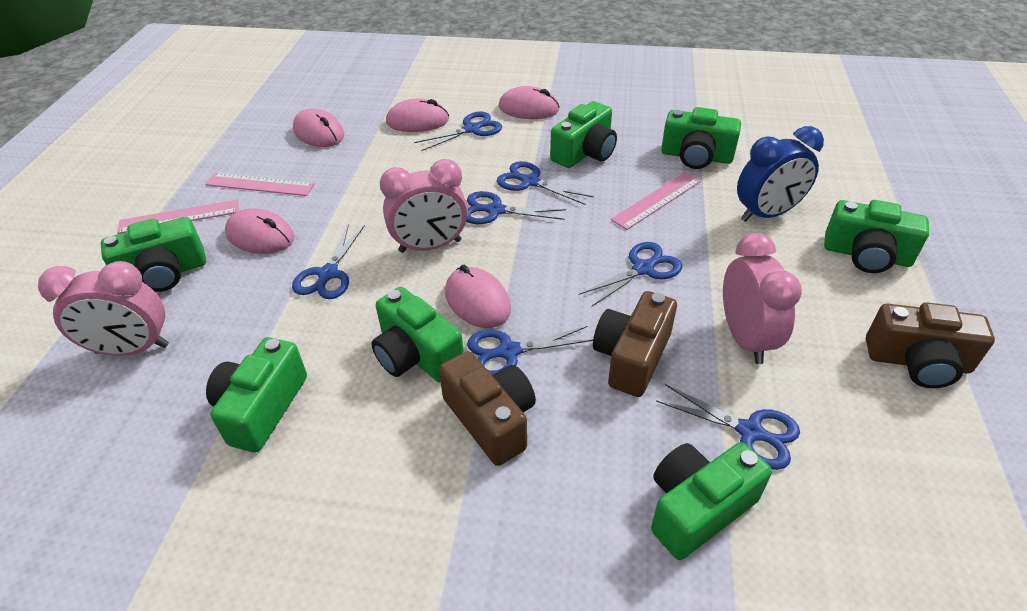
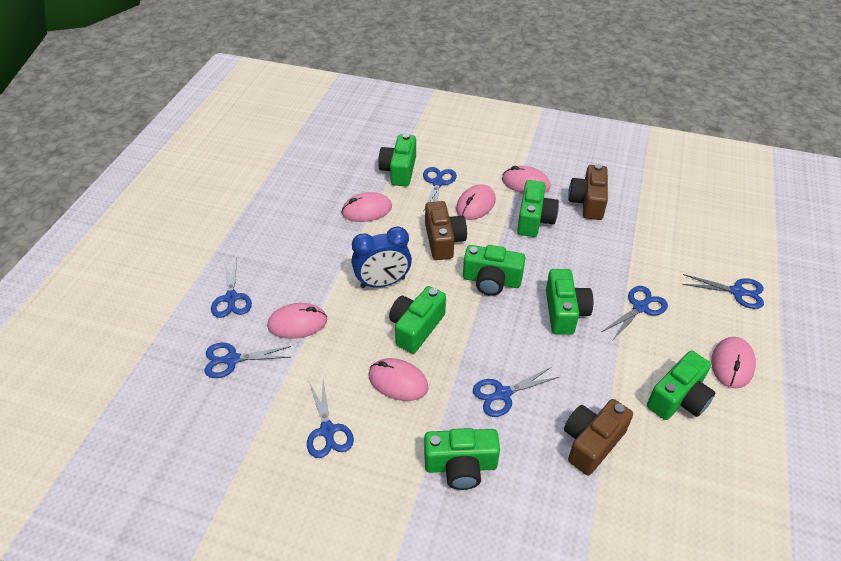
pink clock: 3 -> 0
pink mouse: 5 -> 6
pink ruler: 3 -> 0

